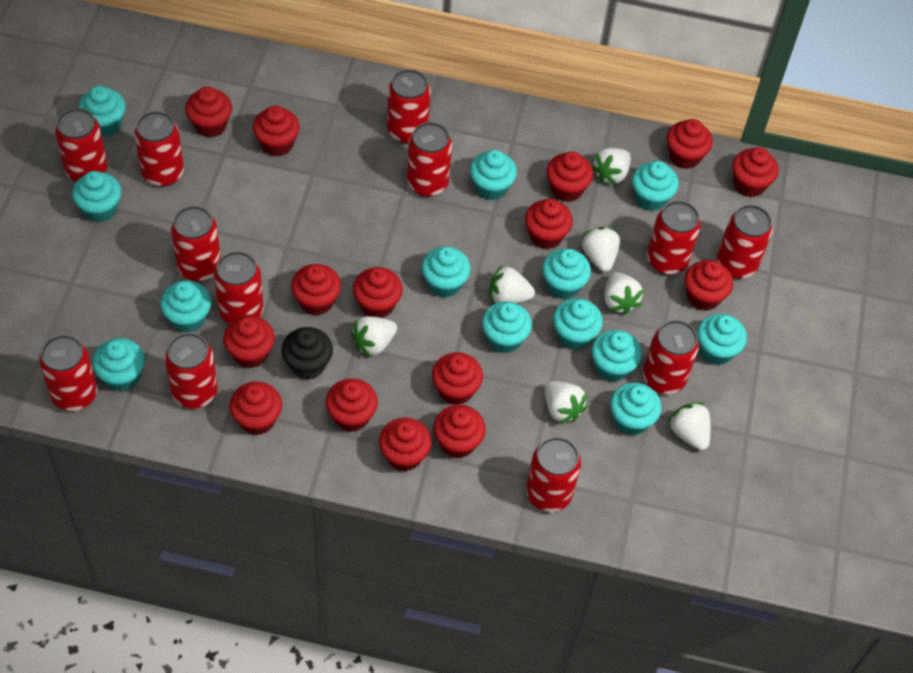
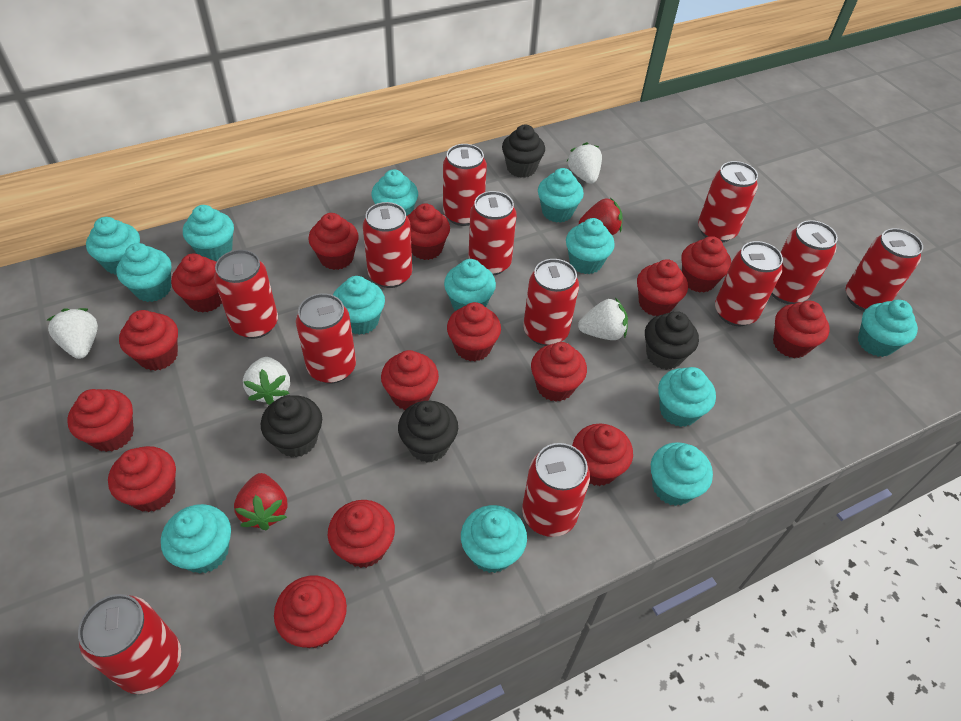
black cupcake: 1 -> 4
red strawberry: 0 -> 2
white strawberry: 7 -> 4

